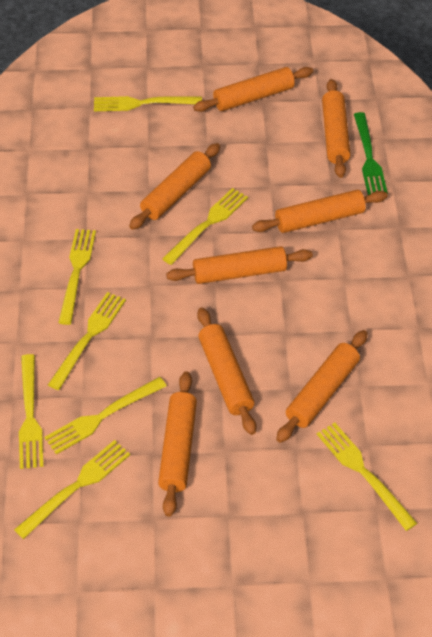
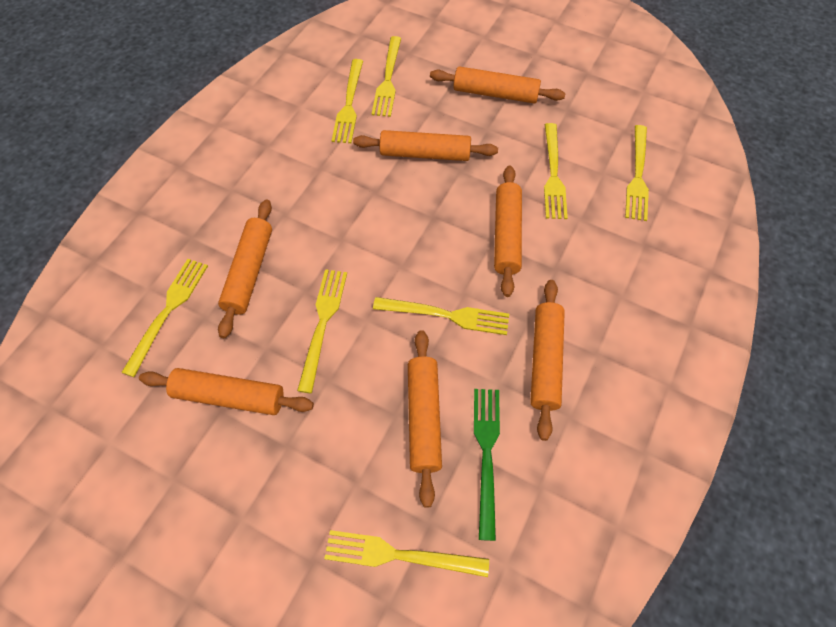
orange rolling pin: 8 -> 7

